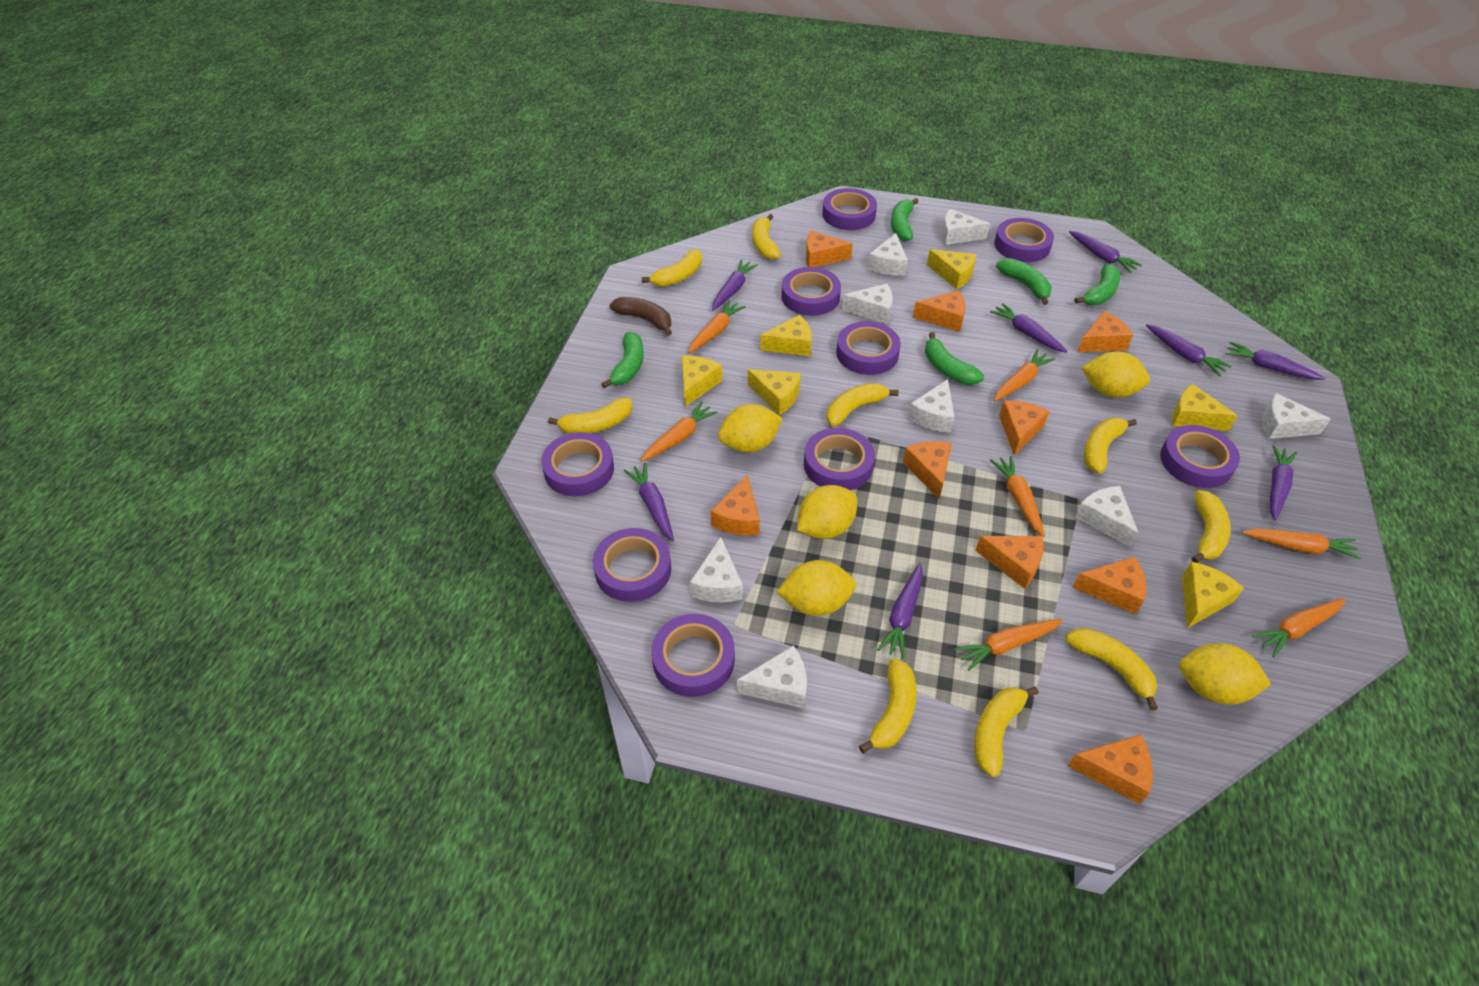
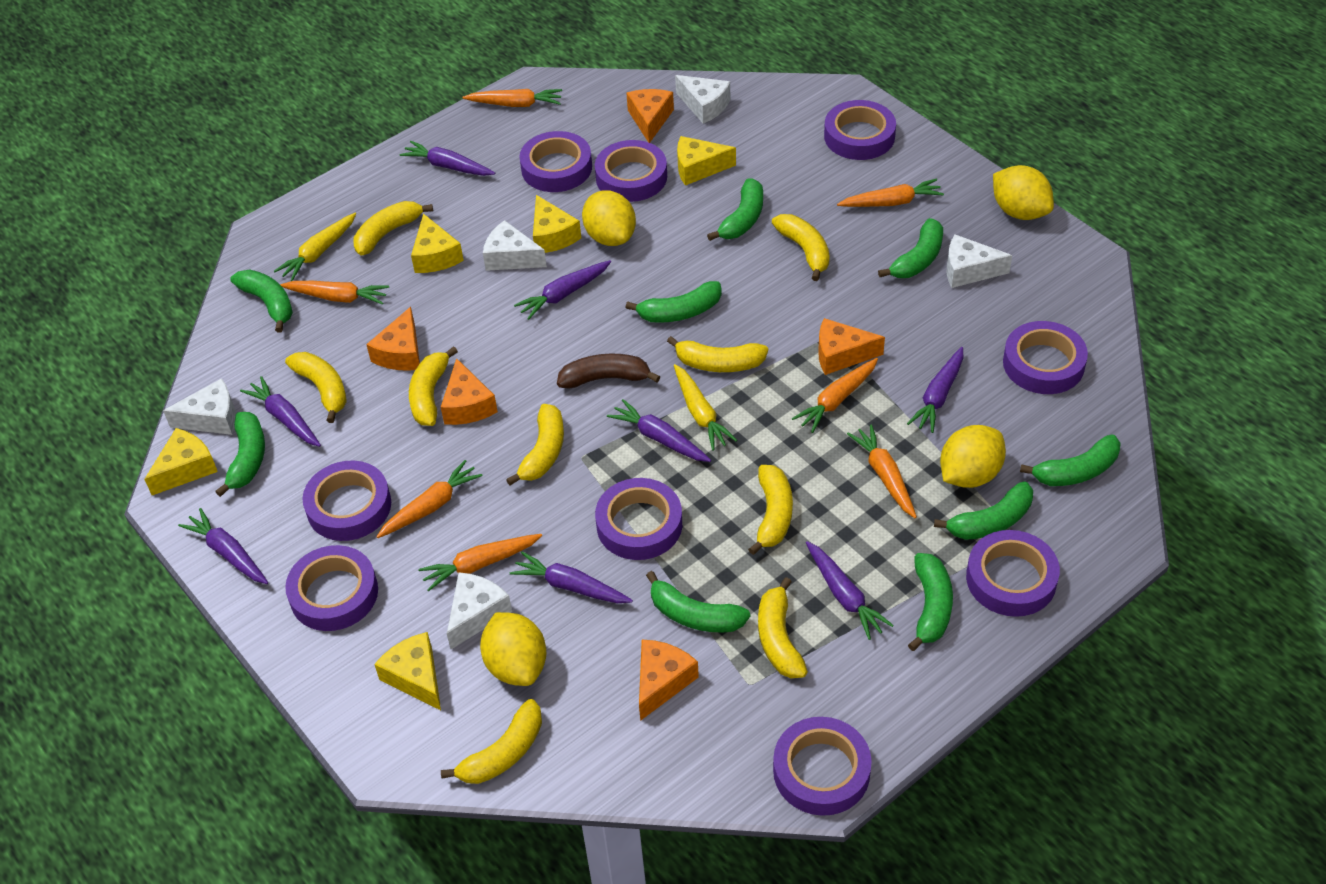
green banana: 5 -> 9
orange cheese: 9 -> 5
white cheese: 8 -> 5
yellow carrot: 0 -> 2
yellow cheese: 6 -> 5
yellow lemon: 5 -> 4

